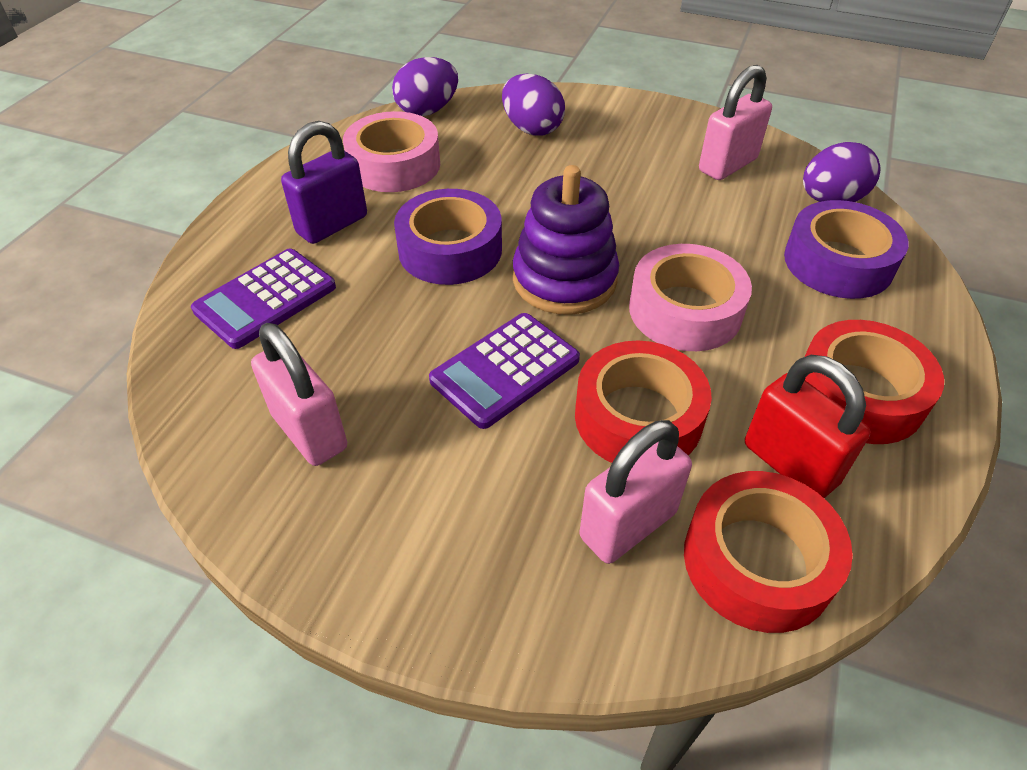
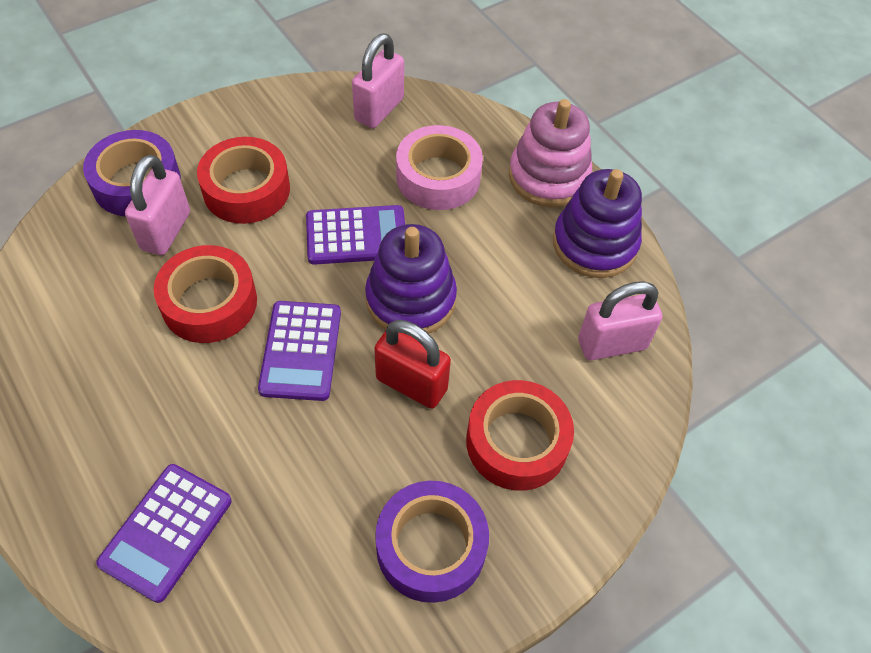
pink stacking toy: 0 -> 1
pink tape: 2 -> 1
purple calculator: 2 -> 3
purple egg: 3 -> 0
purple padlock: 1 -> 0
purple stacking toy: 1 -> 2

